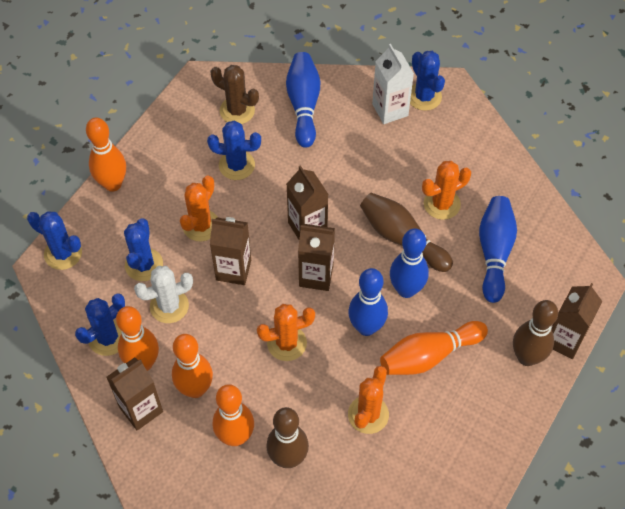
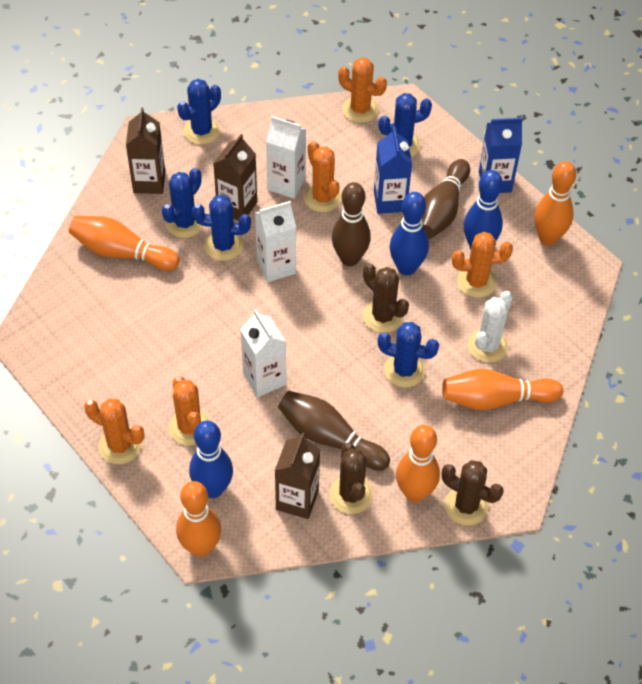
blue bowling pin: 4 -> 3
blue carton: 0 -> 2
brown cactus: 1 -> 3
brown carton: 5 -> 3
orange cactus: 4 -> 5
white carton: 1 -> 3

